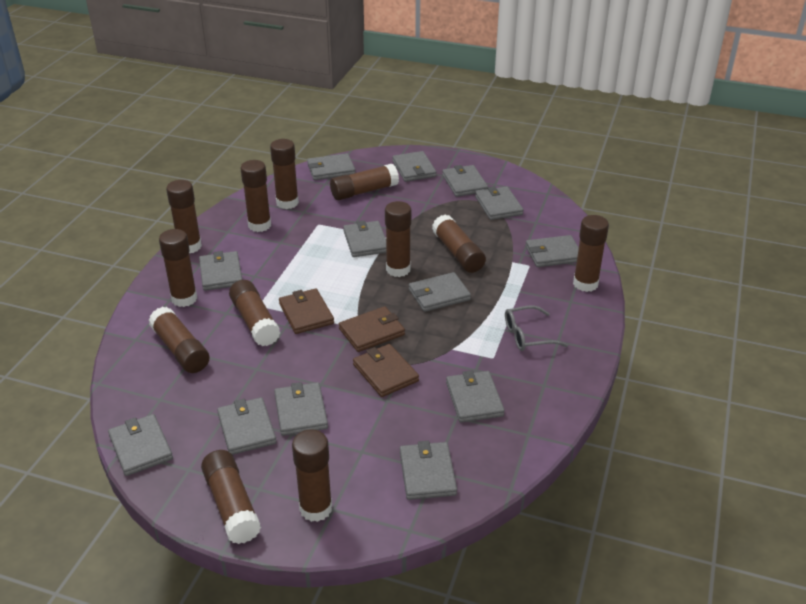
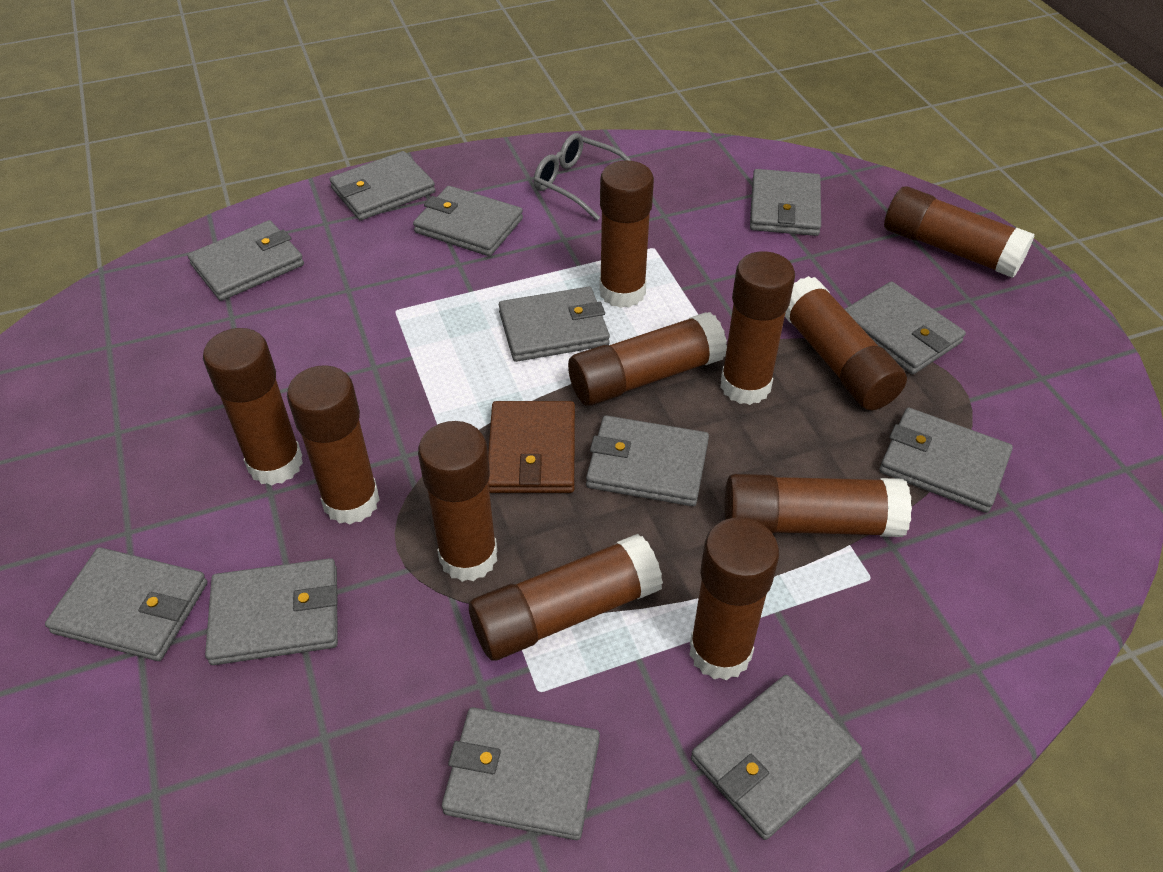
brown glue stick: 12 -> 11
brown wallet: 3 -> 1
grey wallet: 13 -> 12

